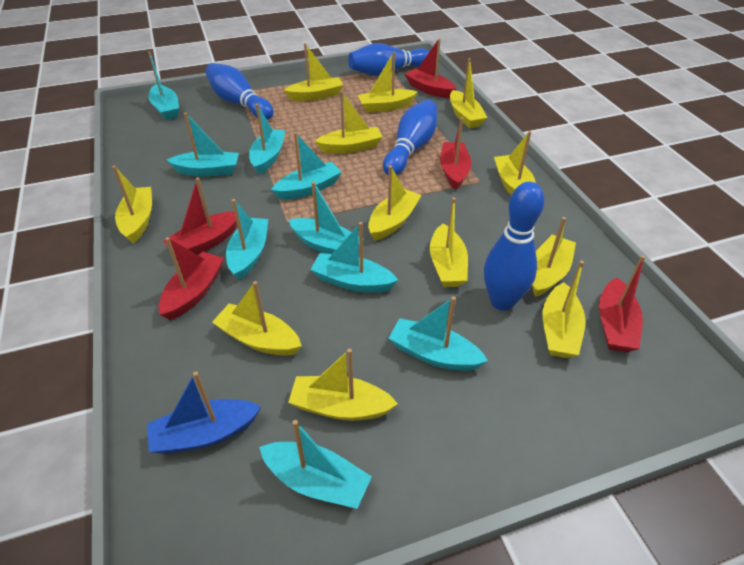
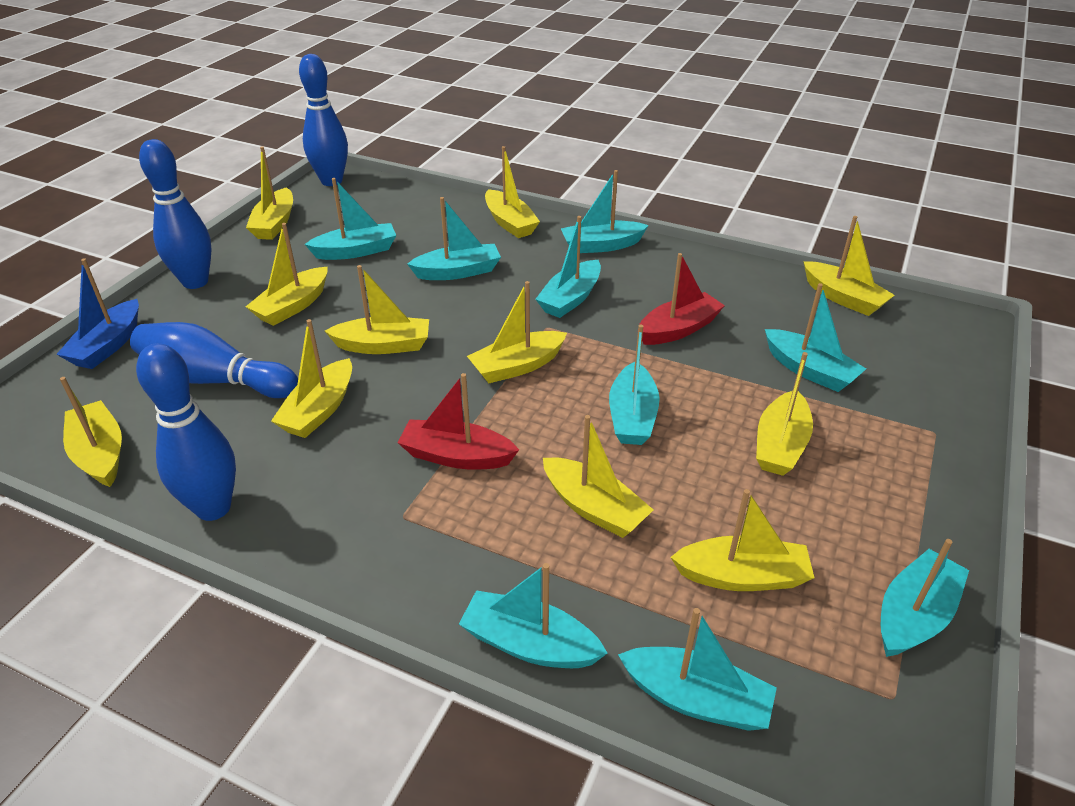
red boat: 5 -> 2
yellow boat: 12 -> 11

